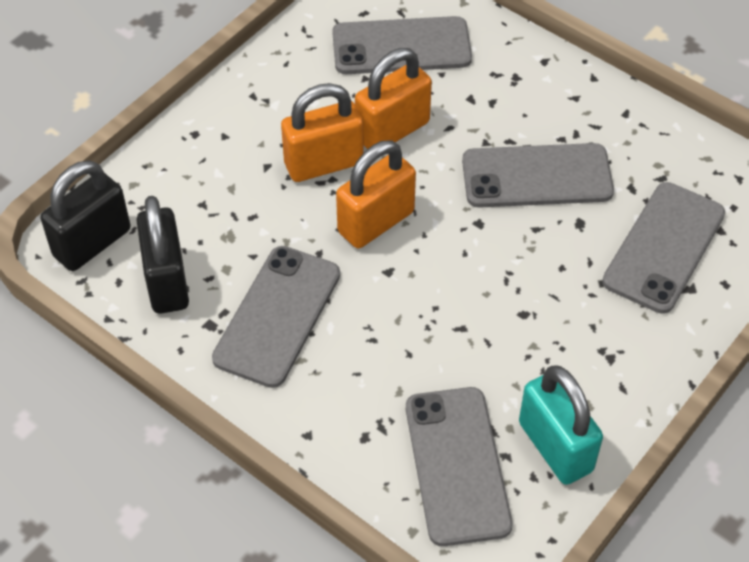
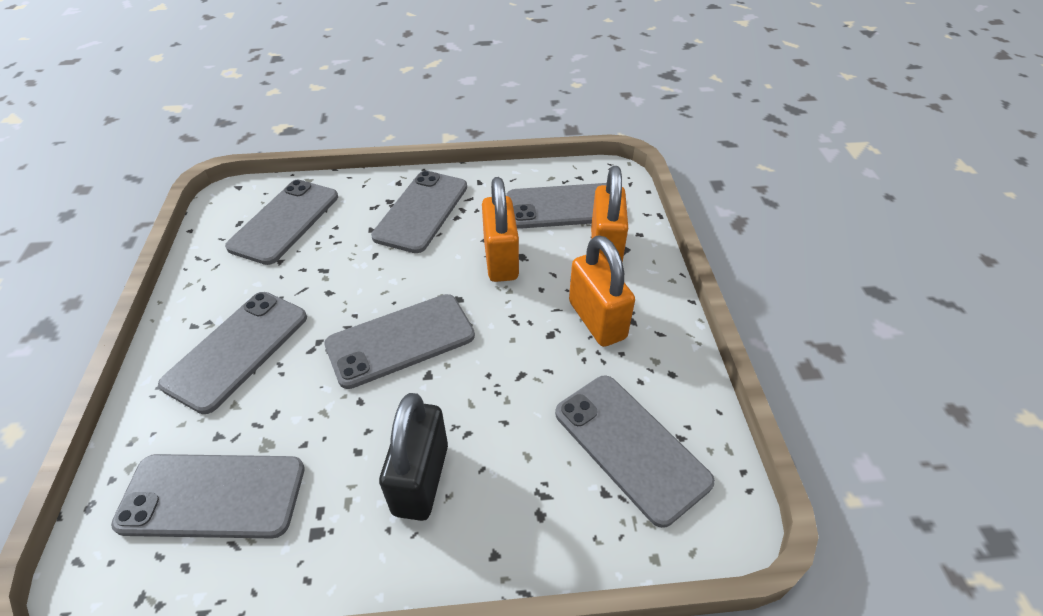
black padlock: 2 -> 1
grey phone: 5 -> 7
turquoise padlock: 1 -> 0

